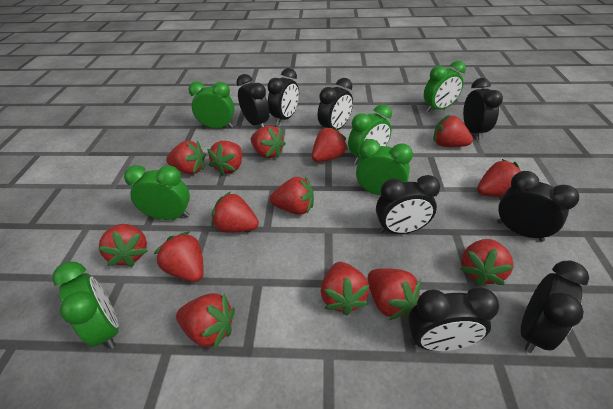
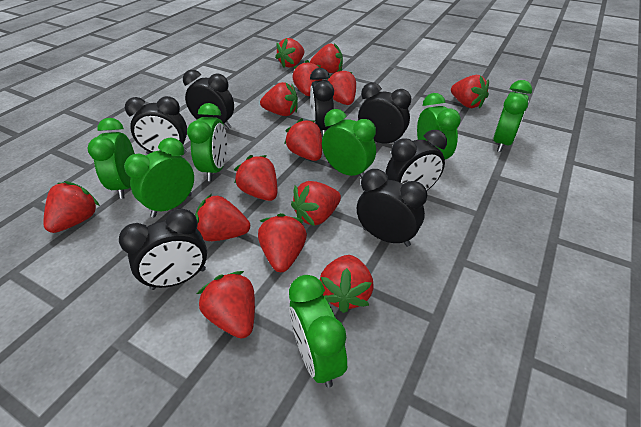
black clock: 8 -> 7
green clock: 6 -> 7

